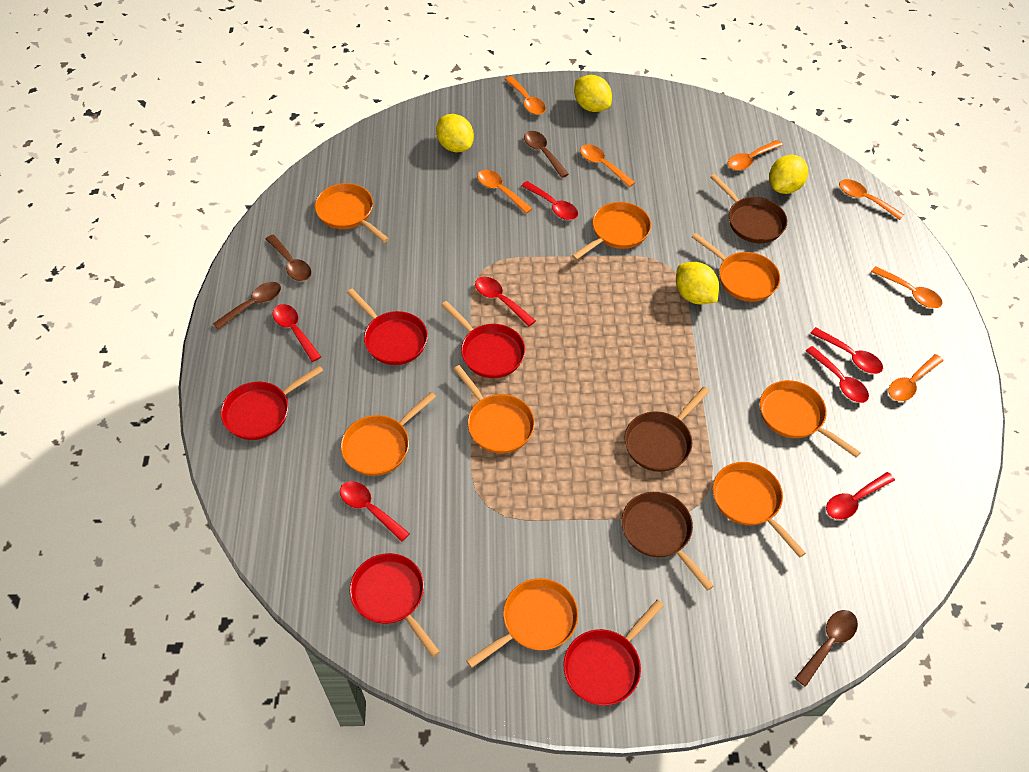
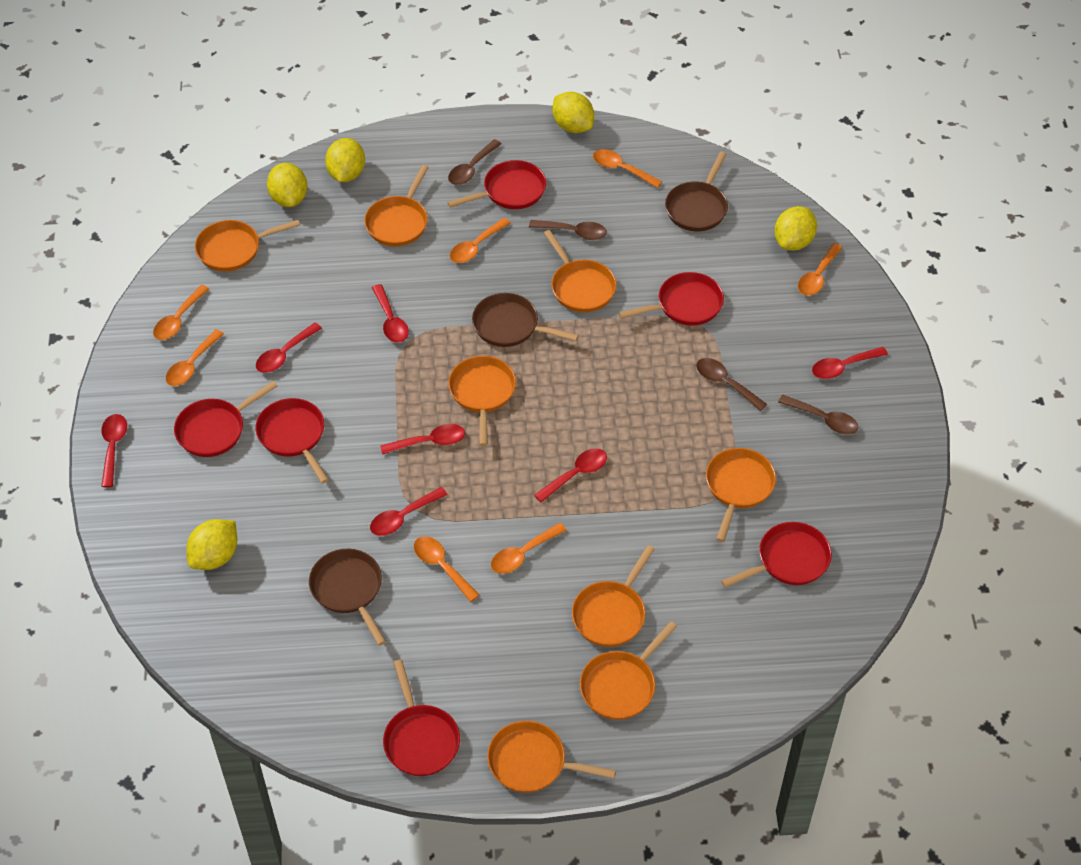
red pan: 5 -> 6
yellow lemon: 4 -> 5

